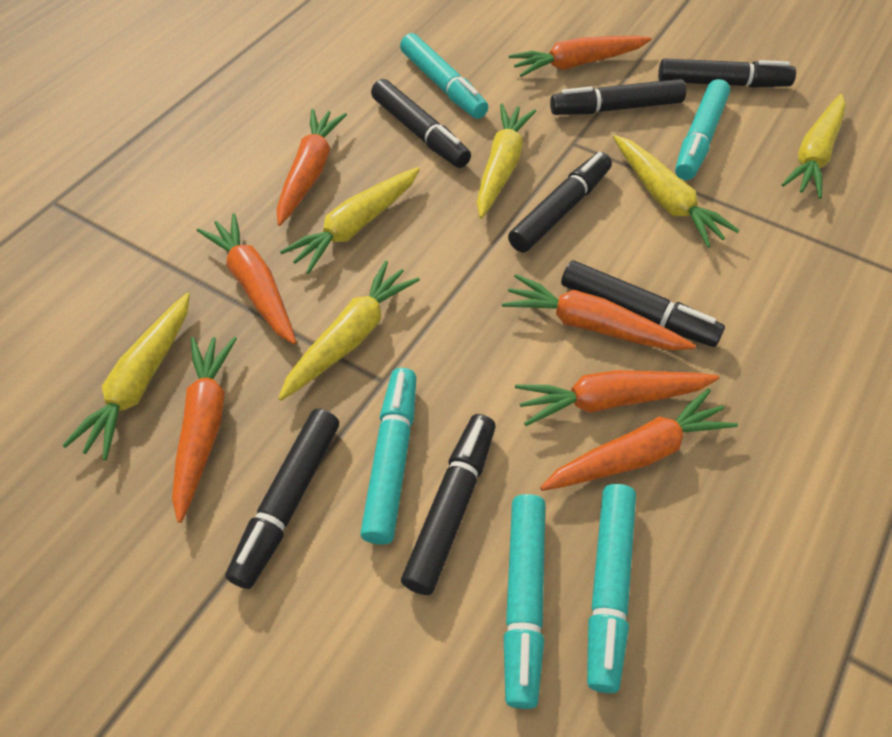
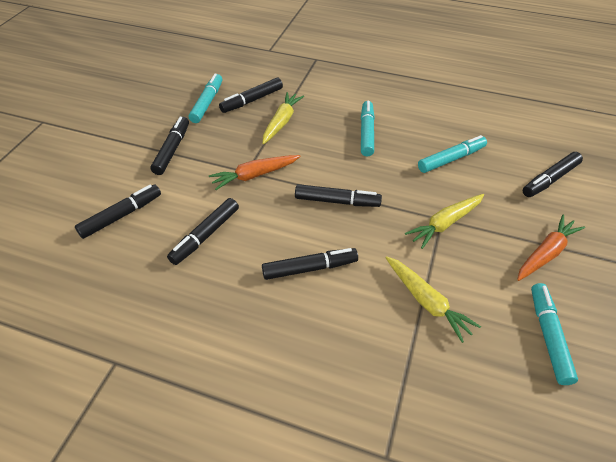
orange carrot: 7 -> 2
turquoise marker: 5 -> 4
yellow carrot: 6 -> 3

